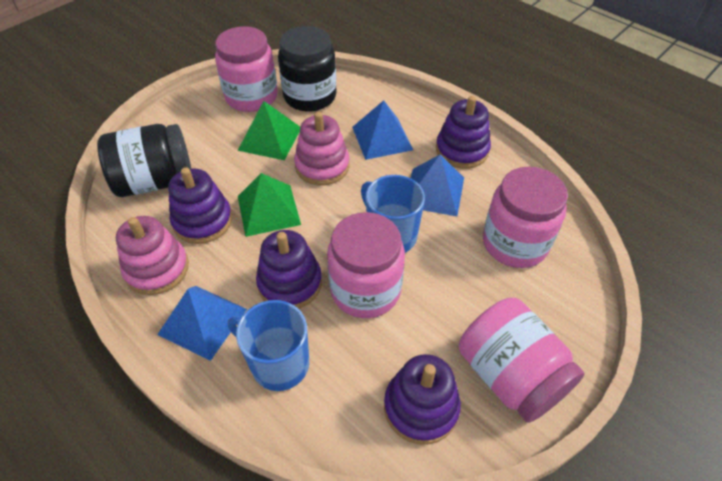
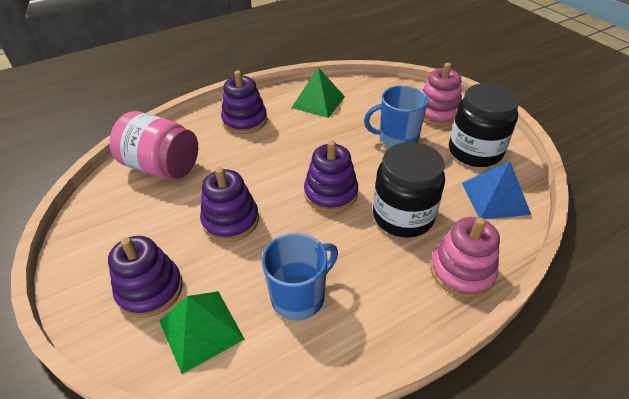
blue pyramid: 3 -> 1
pink jar: 4 -> 1

